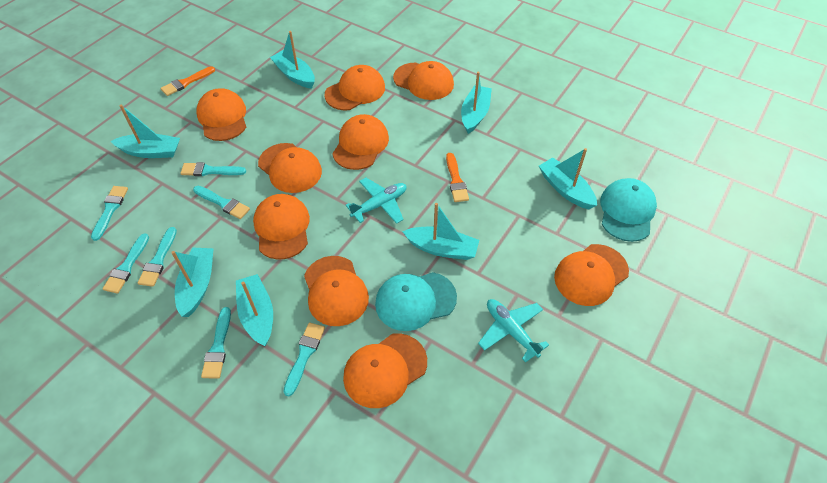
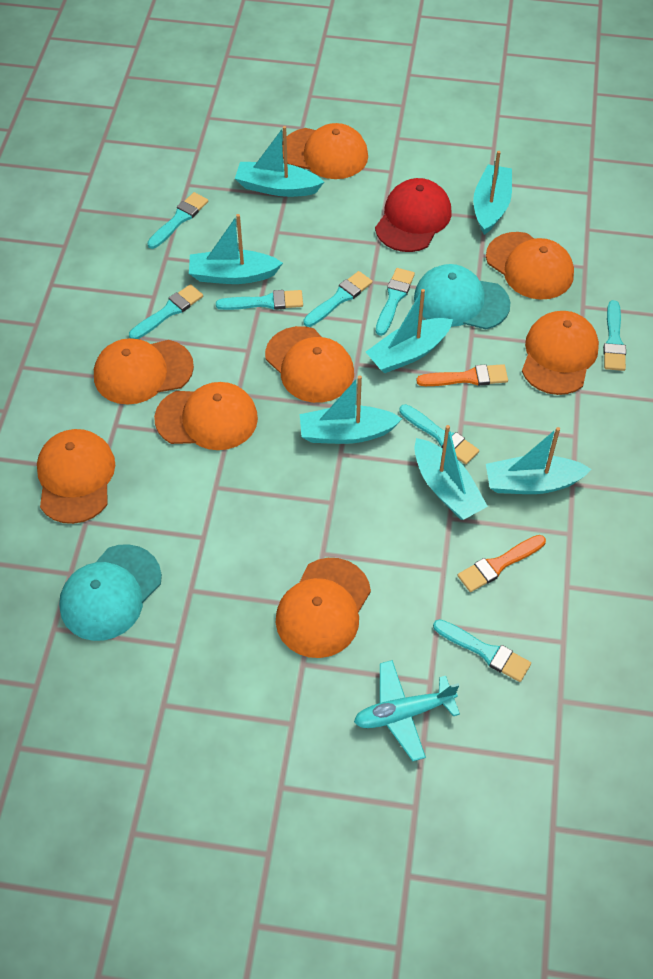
orange cap: 9 -> 8
red cap: 0 -> 1
turquoise brush: 7 -> 8
turquoise plane: 2 -> 1

